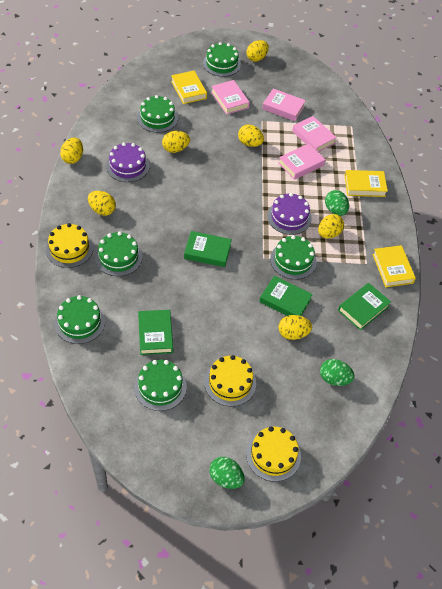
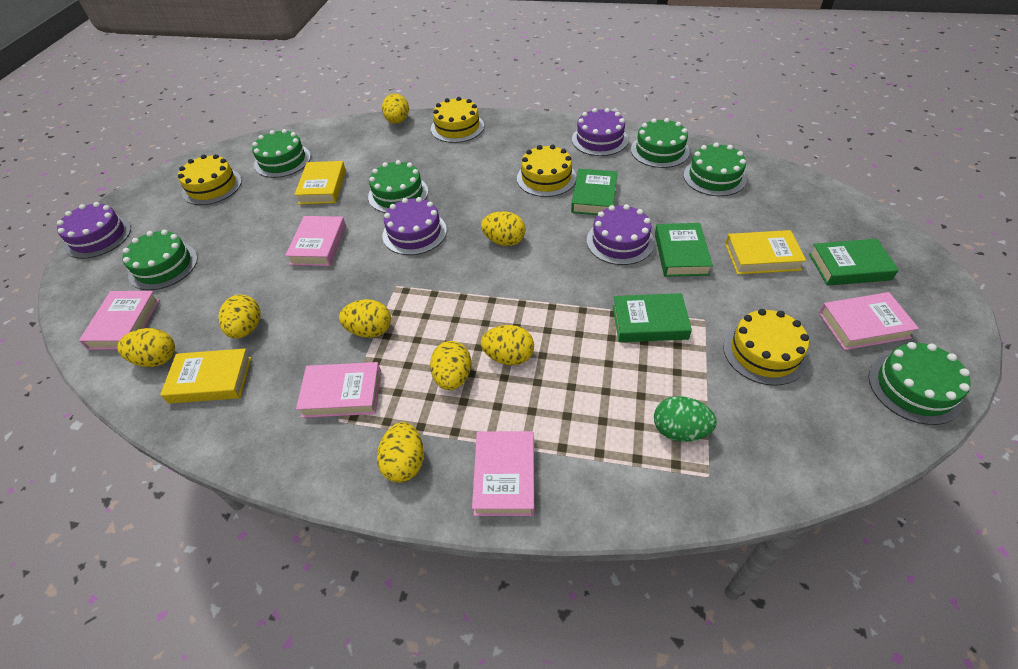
green egg: 3 -> 1
pink book: 4 -> 5
purple cake: 2 -> 4
yellow cake: 3 -> 4
yellow egg: 7 -> 8

